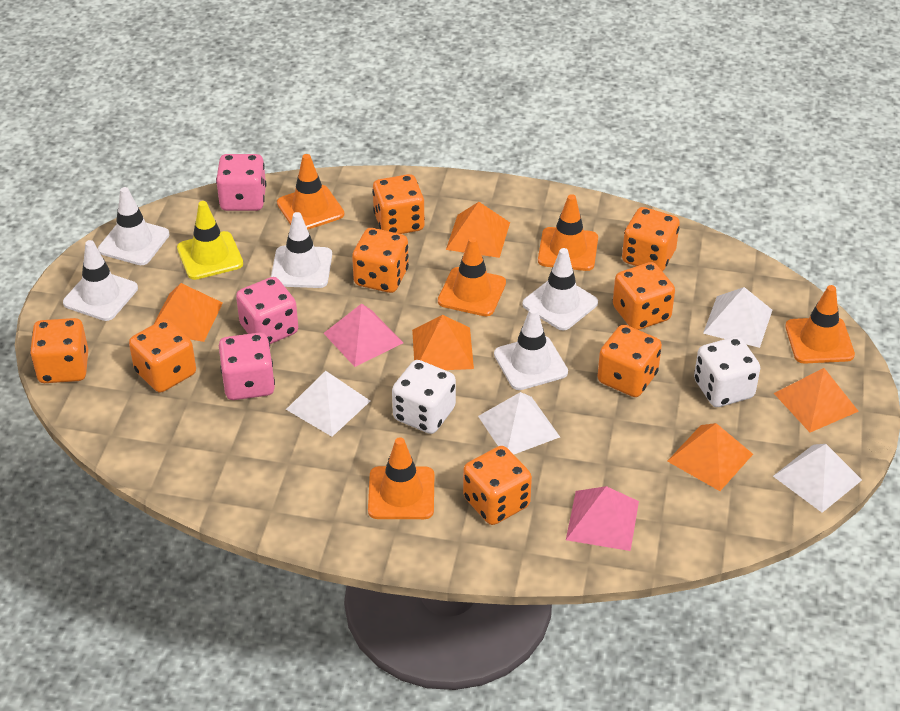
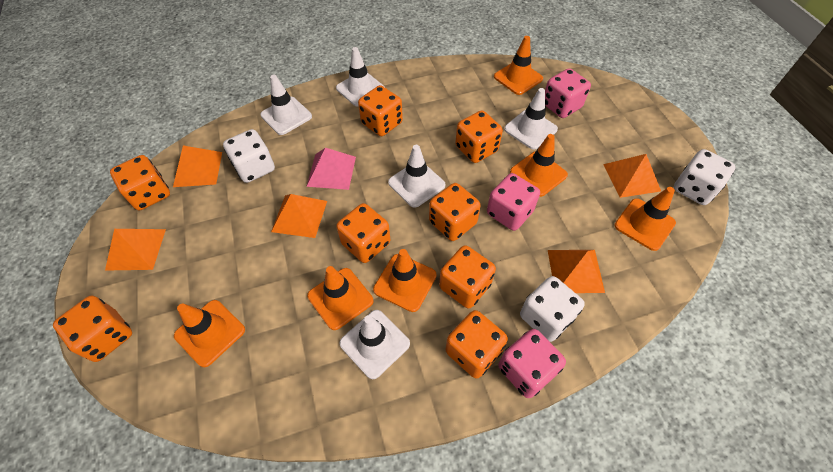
orange traffic cone: 5 -> 6
pink pyramid: 2 -> 1
white dice: 2 -> 3
white pyramid: 4 -> 0
yellow traffic cone: 1 -> 0

